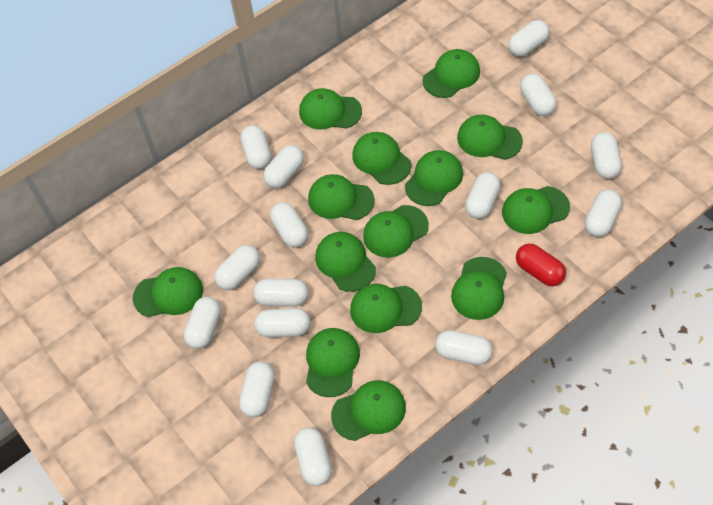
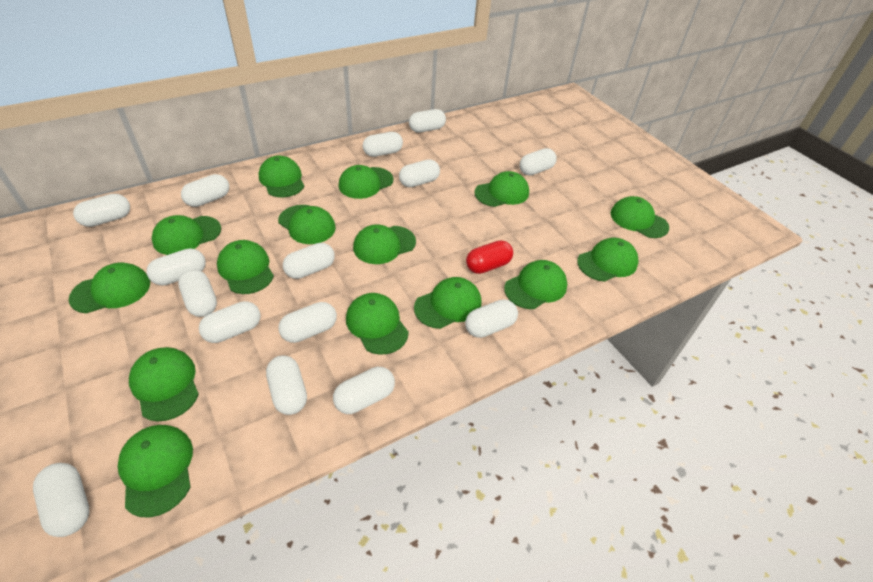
green cap: 14 -> 15

